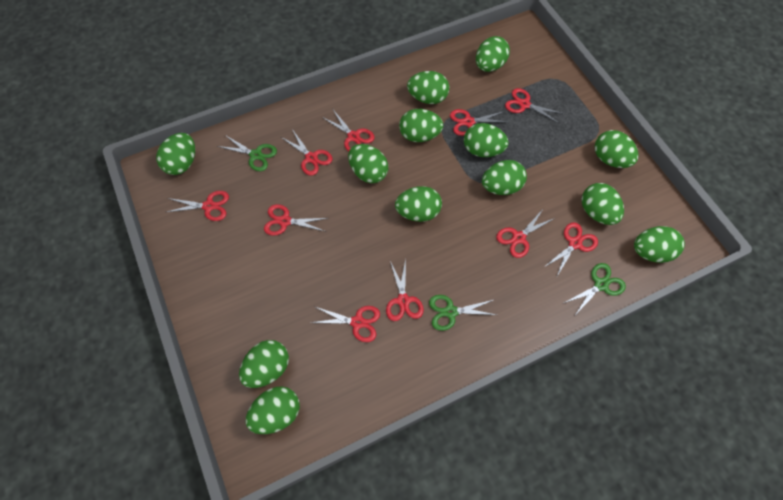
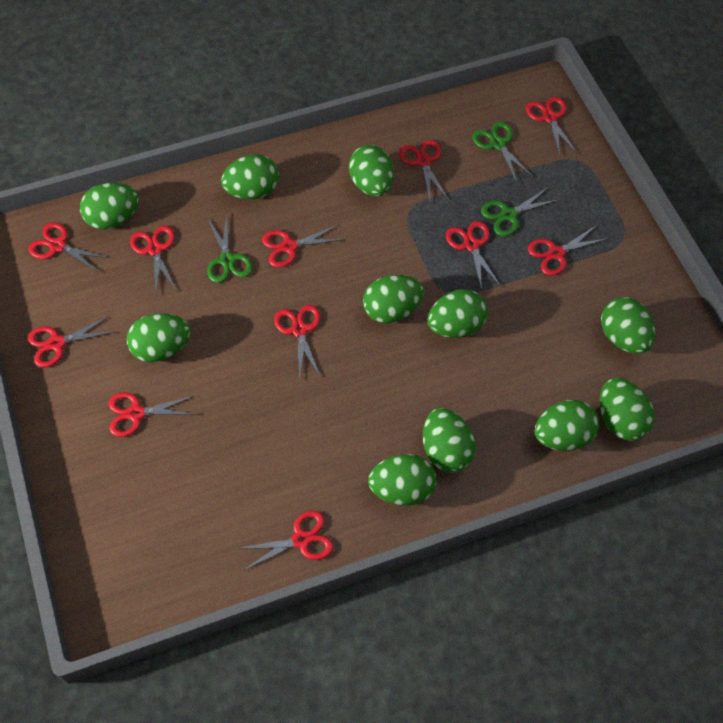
green egg: 13 -> 11
red scissors: 10 -> 11

